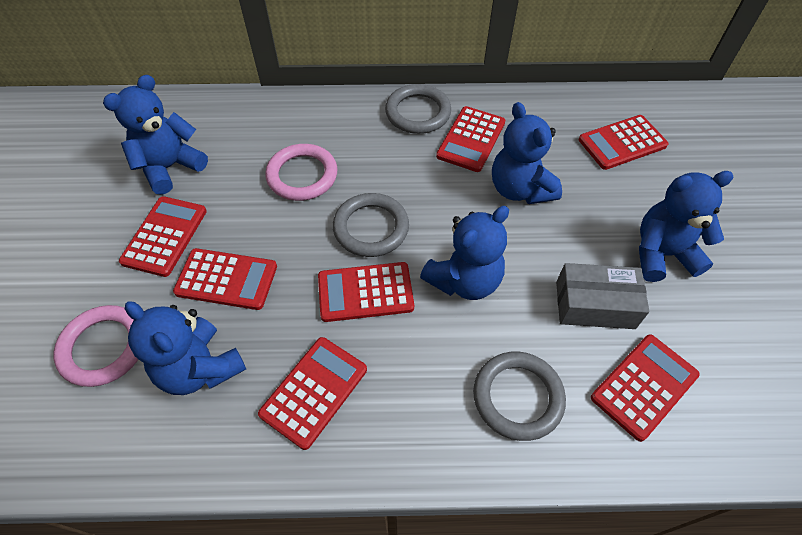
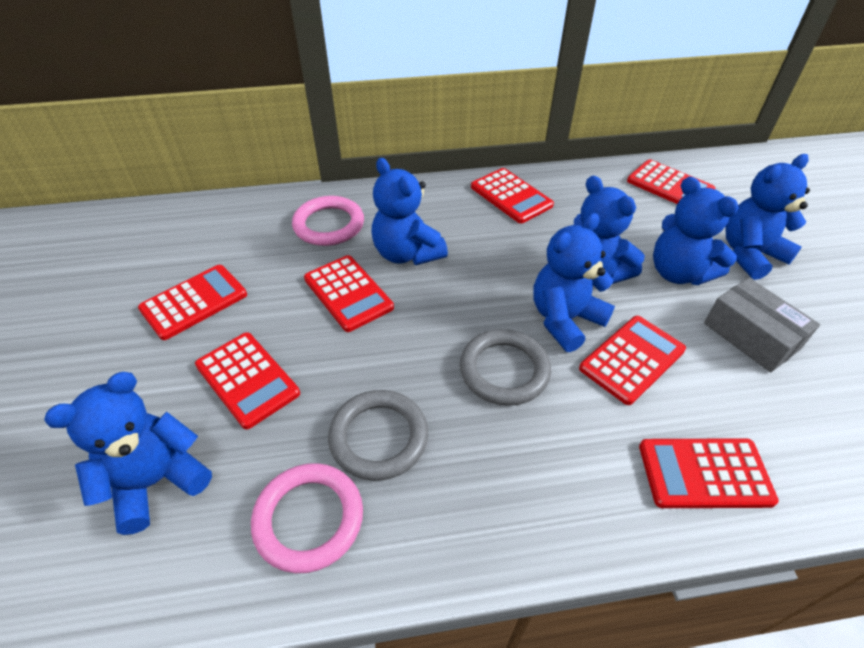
blue teddy bear: 5 -> 6
grey ring: 3 -> 2

